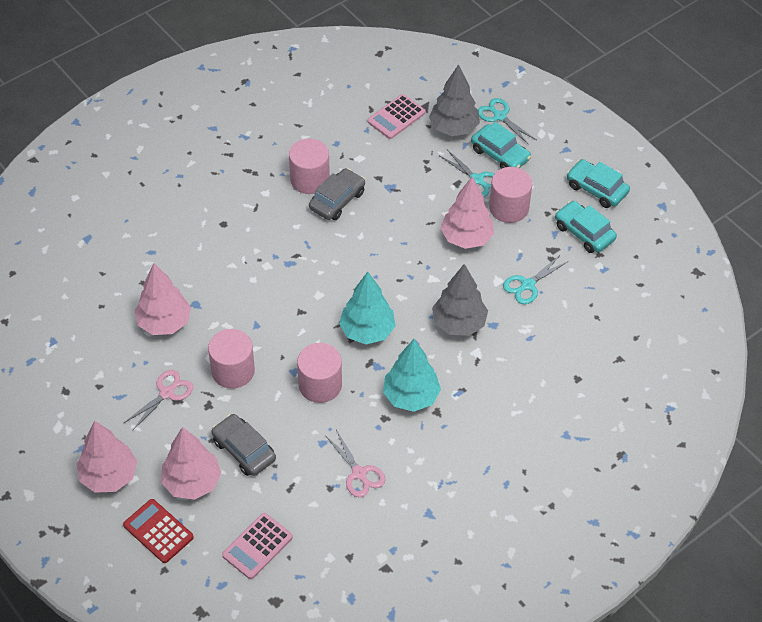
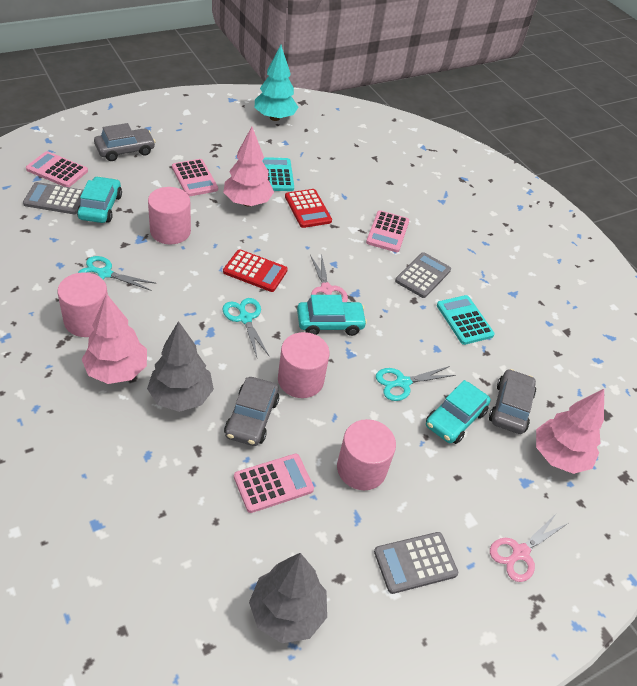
grey calculator: 0 -> 3
grey car: 2 -> 3
pink calculator: 2 -> 4
pink tree: 4 -> 3
red calculator: 1 -> 2
turquoise calculator: 0 -> 2
turquoise tree: 2 -> 1

